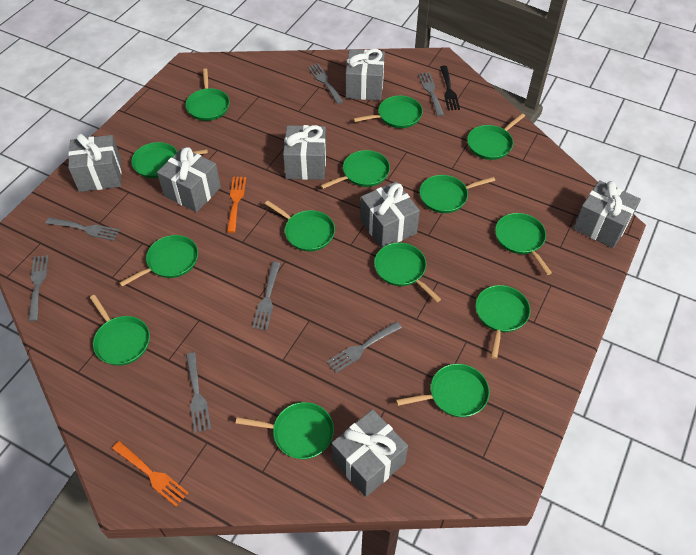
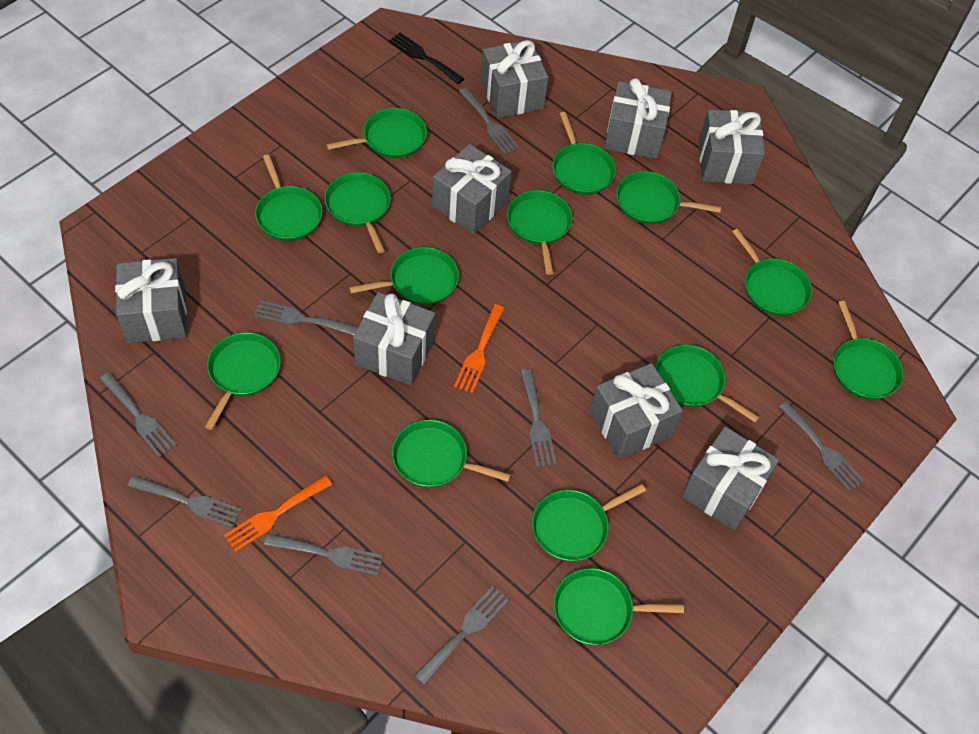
grey fork: 7 -> 8
grey gift: 7 -> 8

